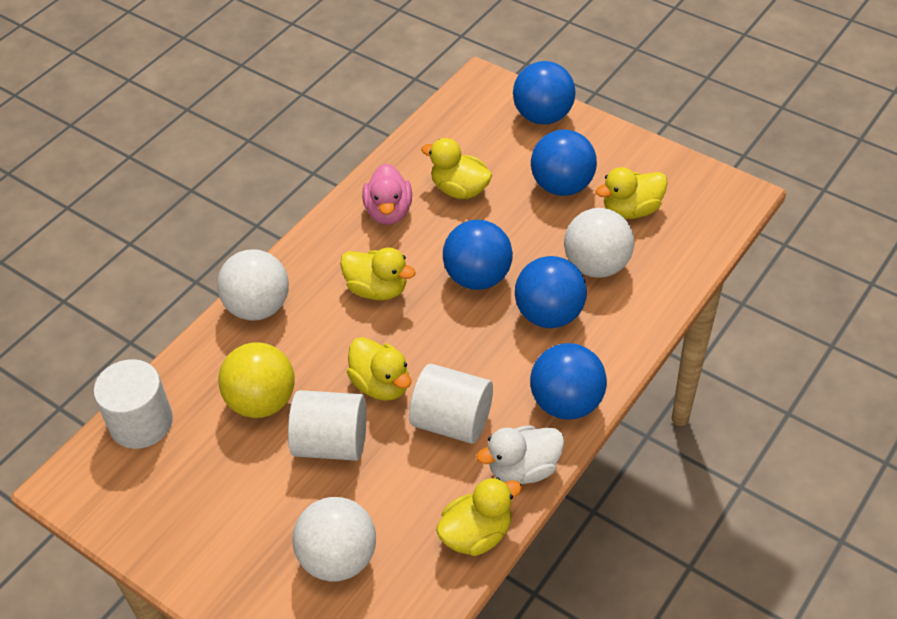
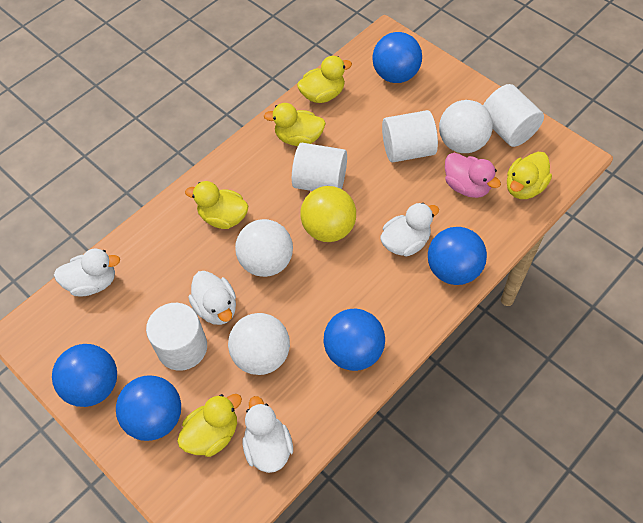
white cylinder: 3 -> 4
white duck: 1 -> 4

